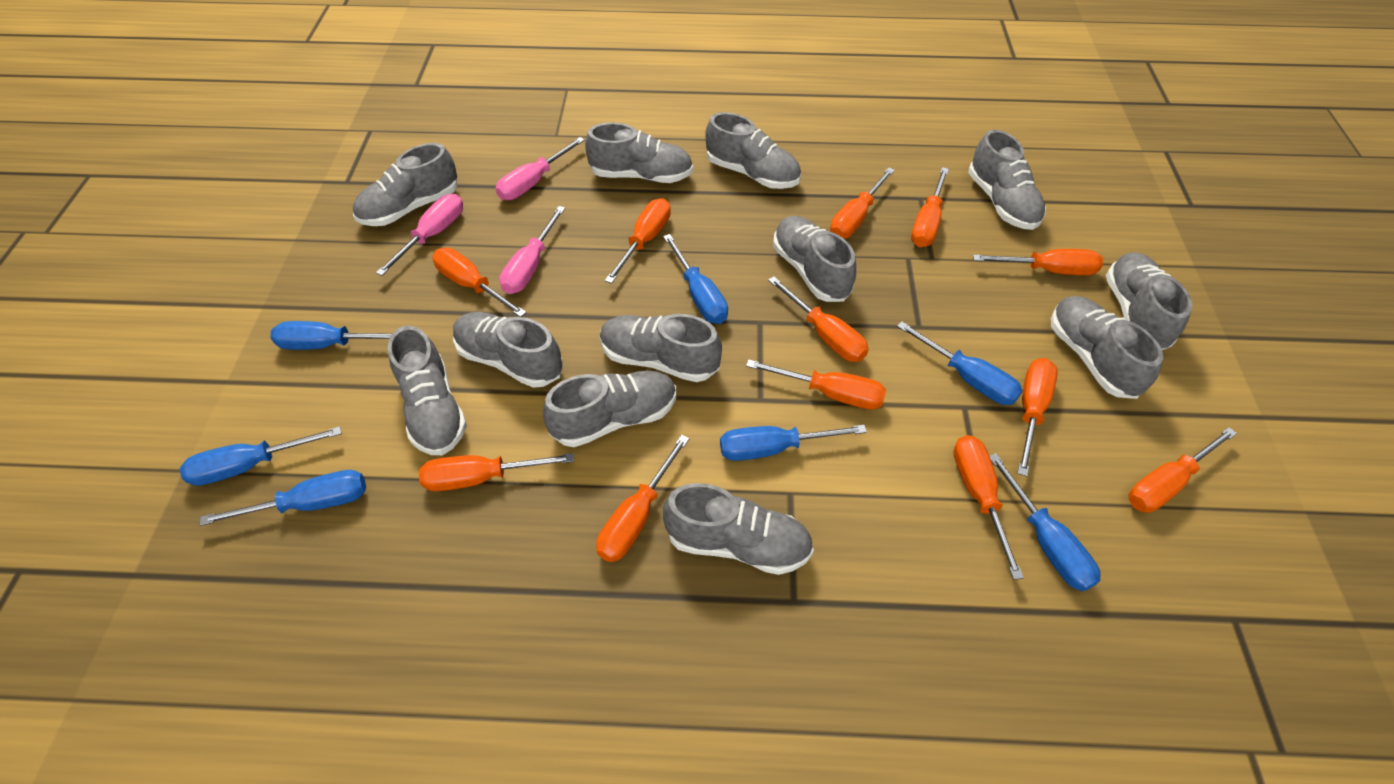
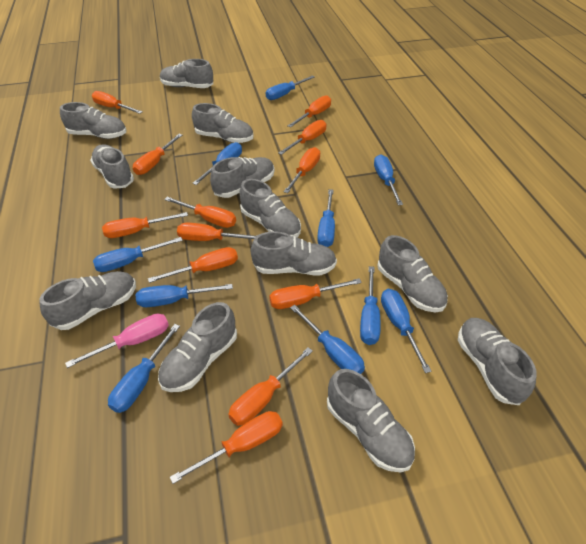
blue screwdriver: 7 -> 10
pink screwdriver: 3 -> 1

